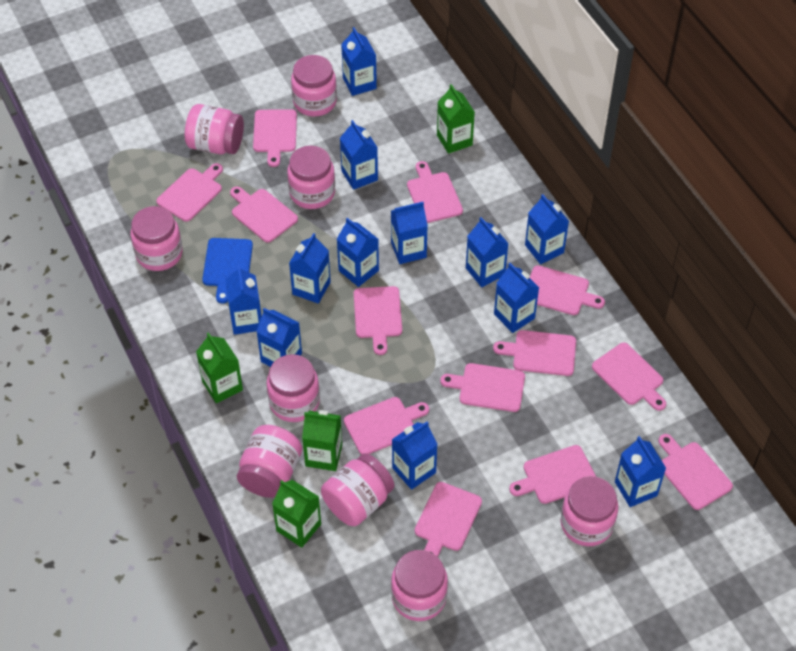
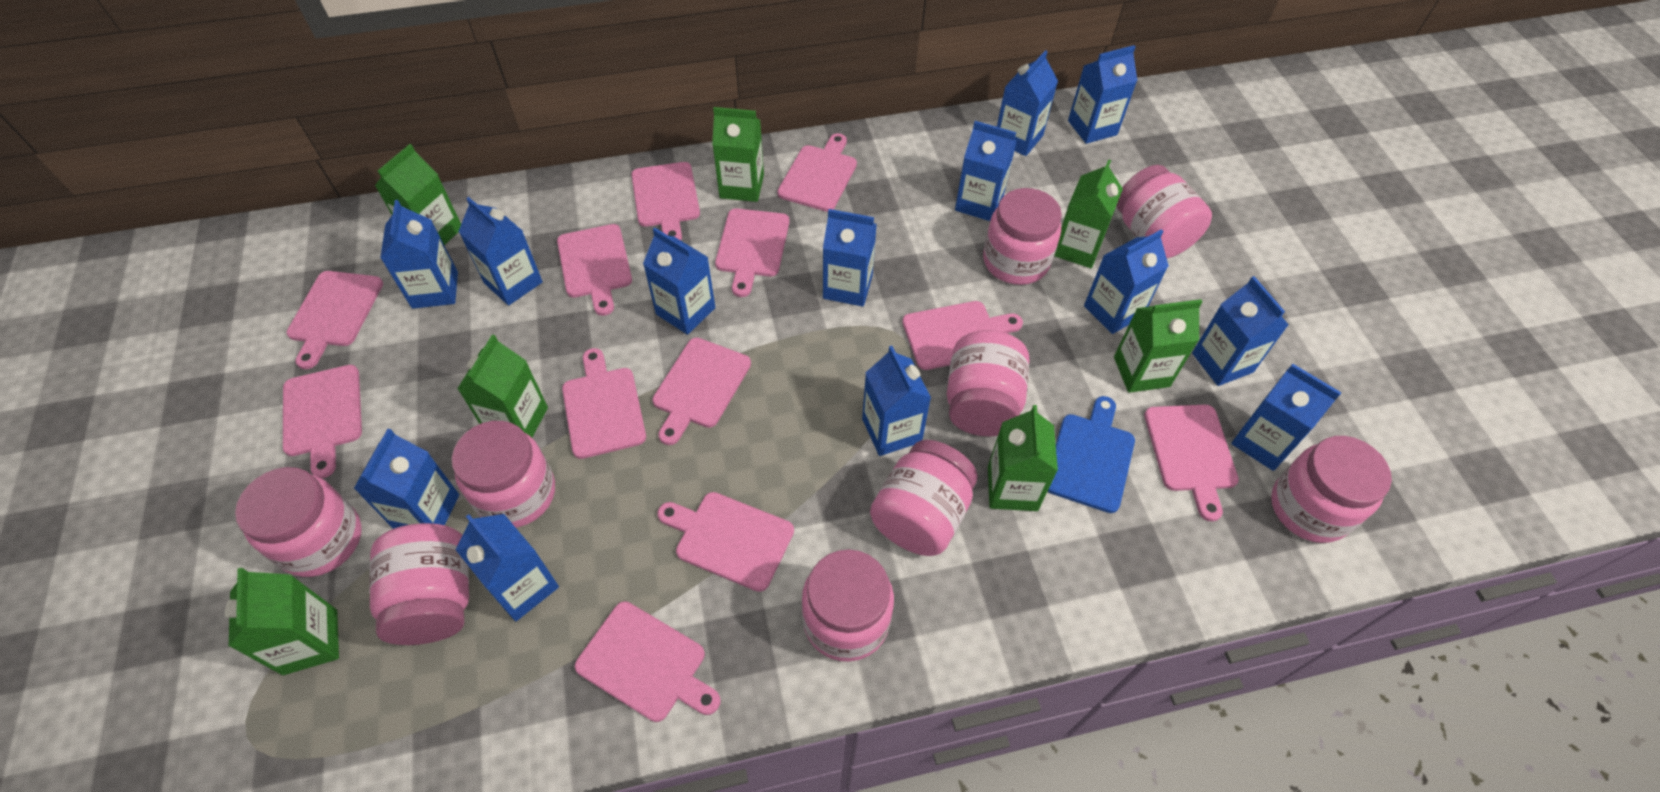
blue carton: 12 -> 13
green carton: 4 -> 7
pink cutting board: 13 -> 12

